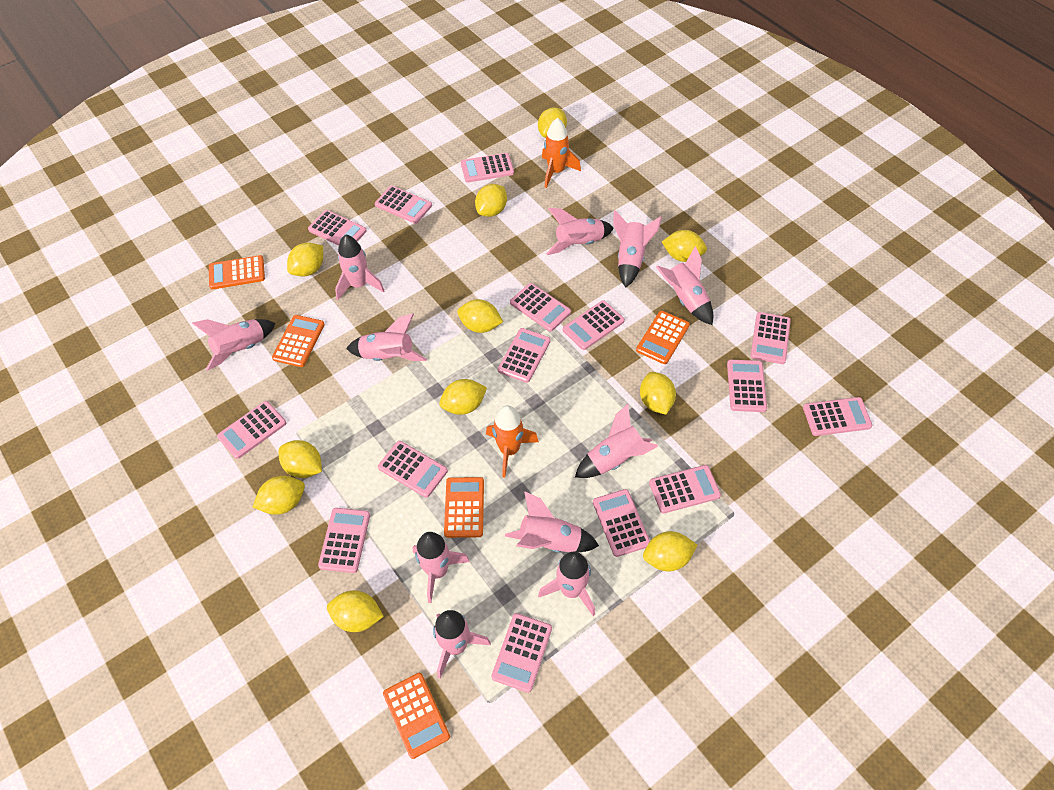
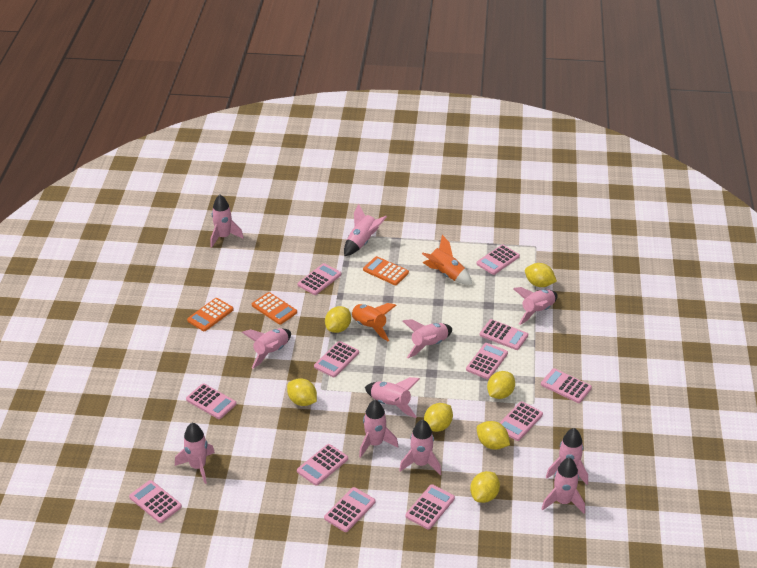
orange calculator: 5 -> 3
pink calculator: 15 -> 12
yellow lemon: 11 -> 7

